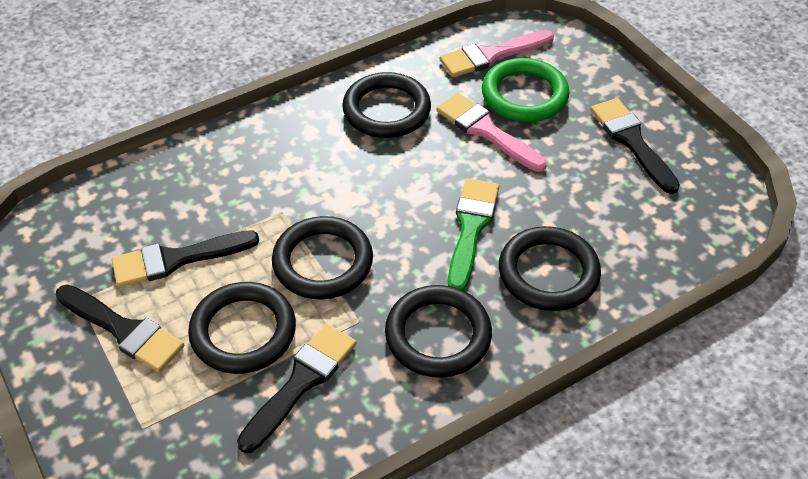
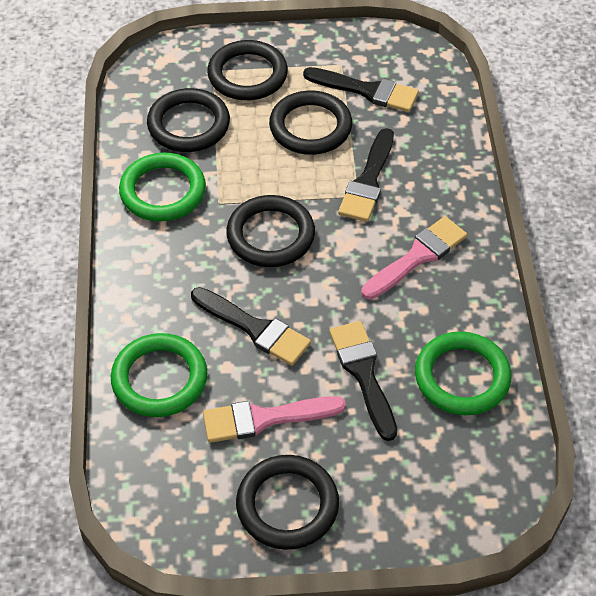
green brush: 1 -> 0
green ring: 1 -> 3

